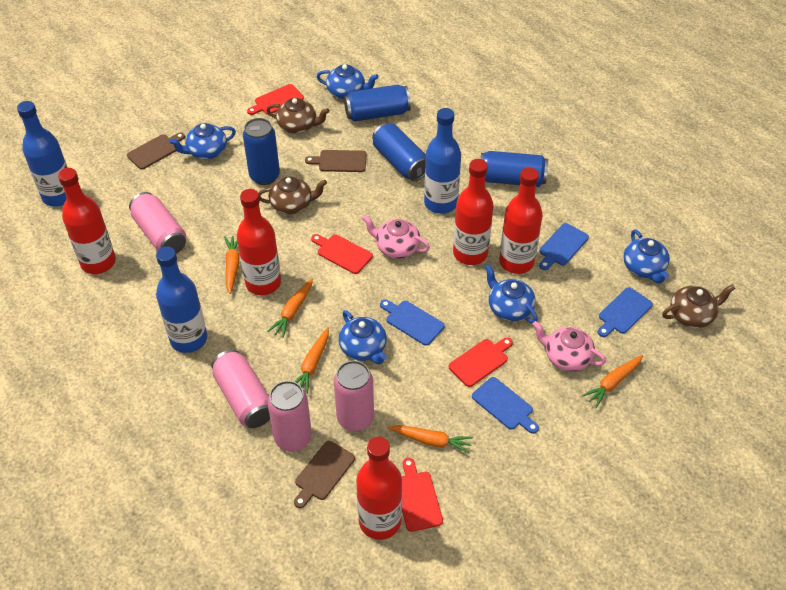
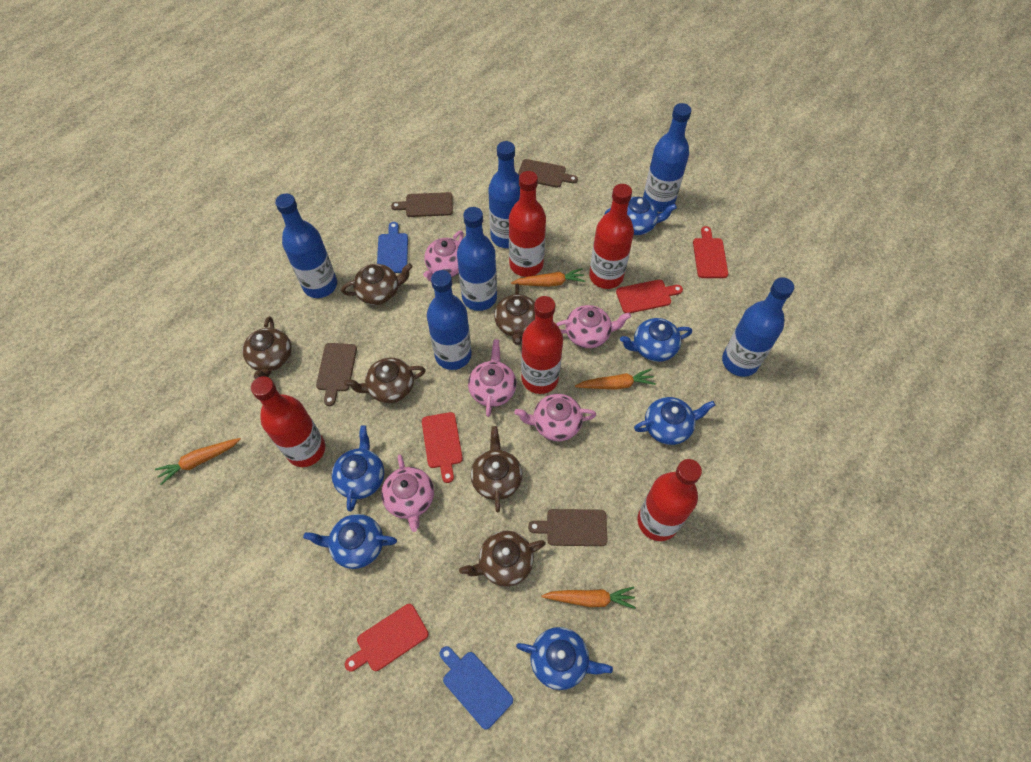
blue bottle: 3 -> 6
blue can: 4 -> 0
blue cutting board: 4 -> 2
blue teapot: 5 -> 6
brown cutting board: 3 -> 4
brown teapot: 3 -> 6
orange carrot: 5 -> 4
pink can: 4 -> 0
pink teapot: 2 -> 5

